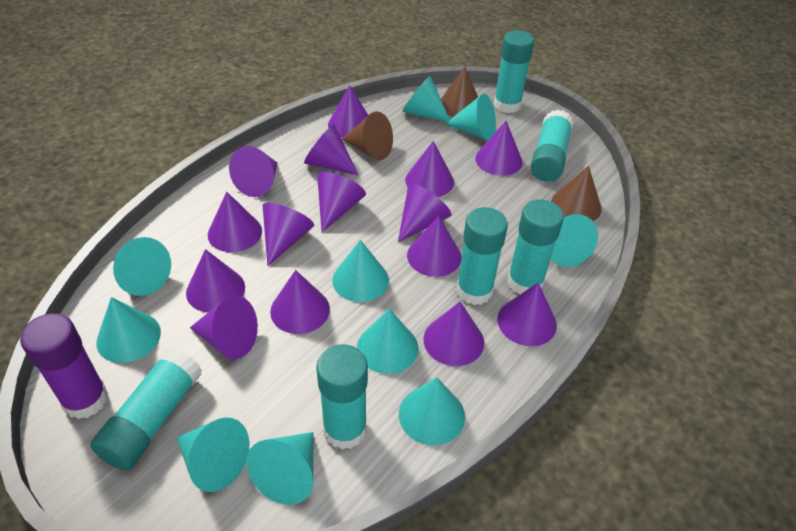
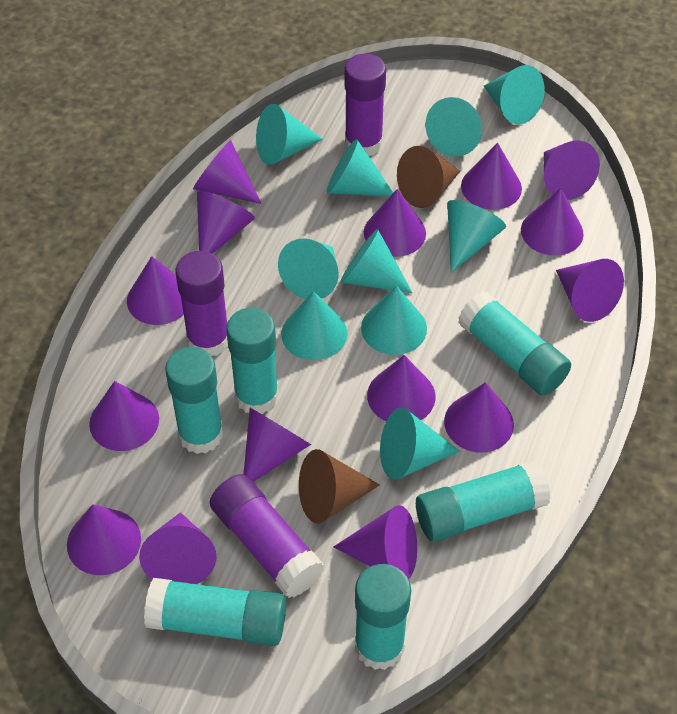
brown cone: 3 -> 2
purple glue stick: 1 -> 3

